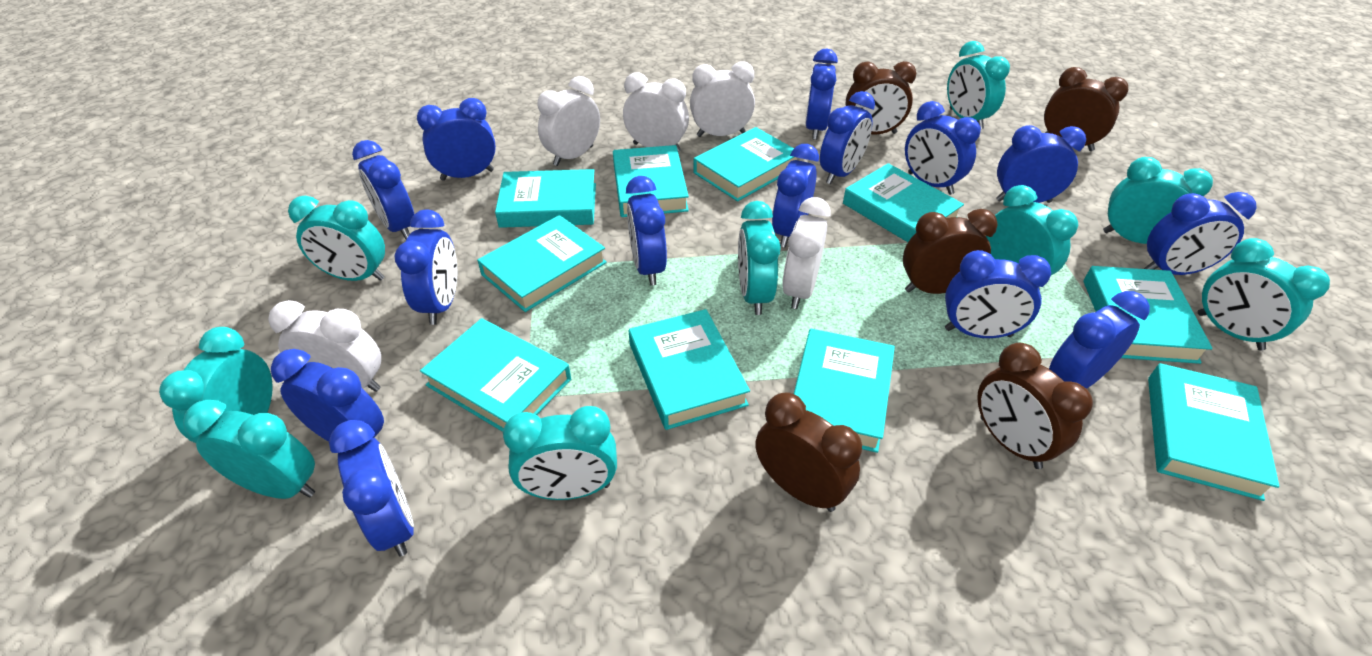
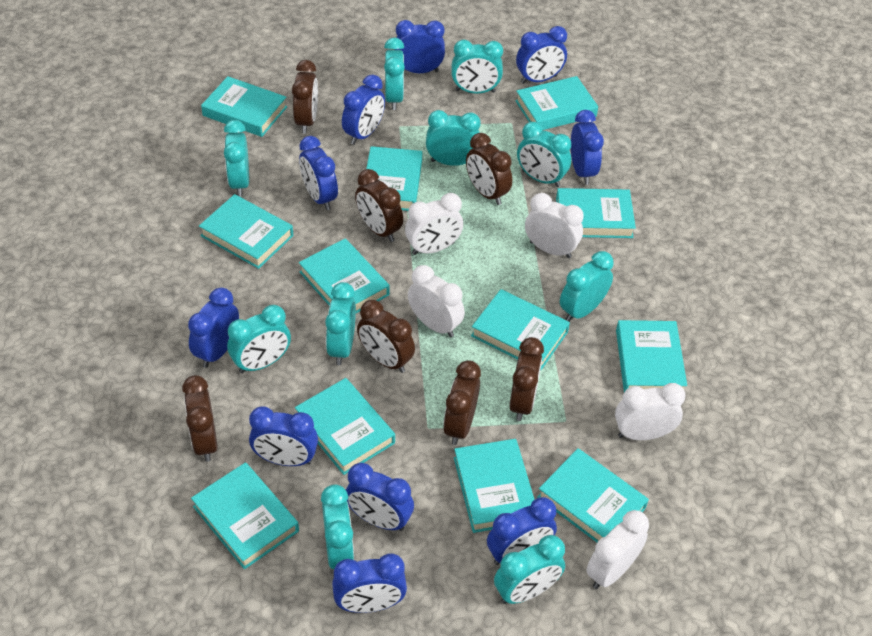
blue clock: 14 -> 10
brown clock: 5 -> 7
turquoise book: 10 -> 12
turquoise clock: 9 -> 10

